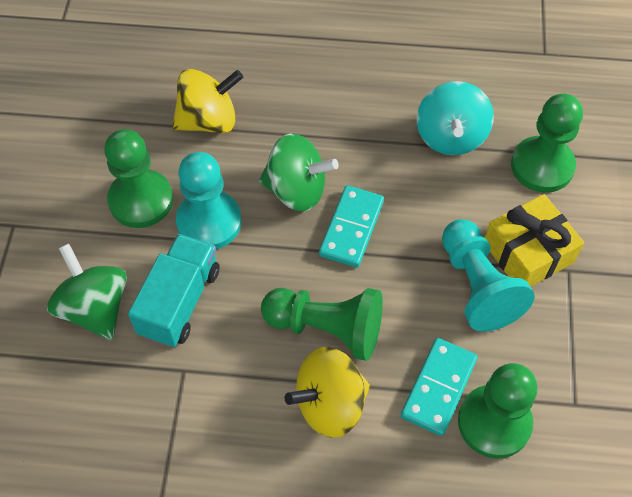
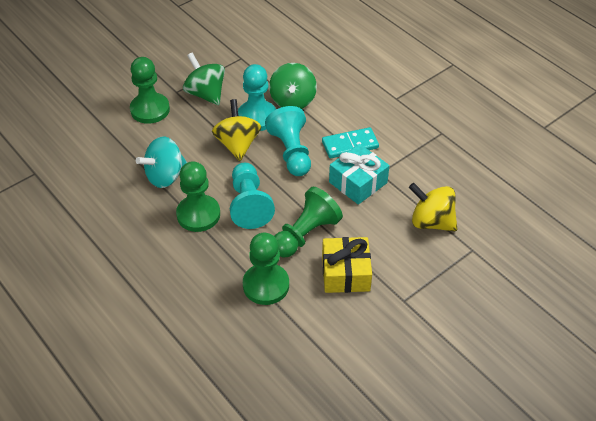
turquoise domino: 2 -> 1
turquoise gift: 0 -> 1
turquoise pawn: 2 -> 3
turquoise truck: 1 -> 0

